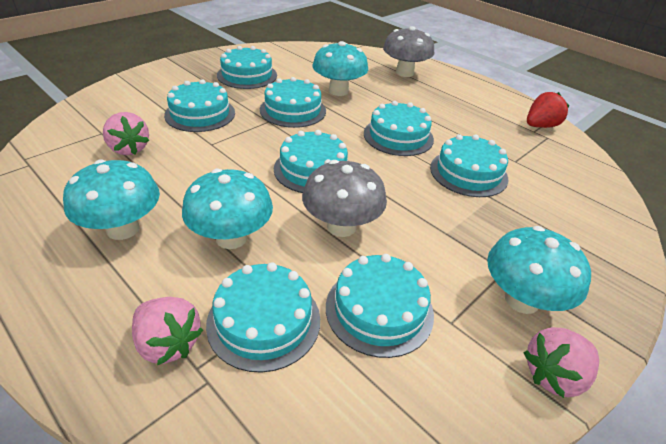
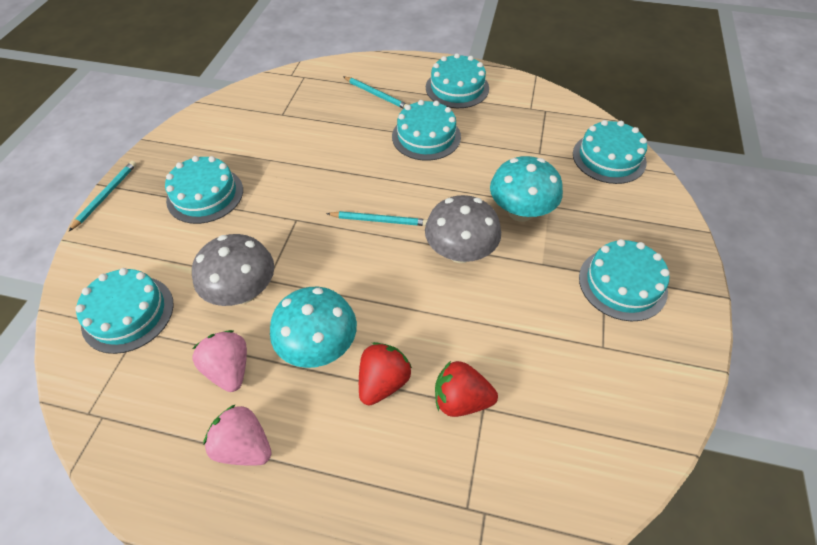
pink strawberry: 3 -> 2
red strawberry: 1 -> 2
turquoise cake: 8 -> 6
turquoise mushroom: 4 -> 2
turquoise pencil: 0 -> 3

